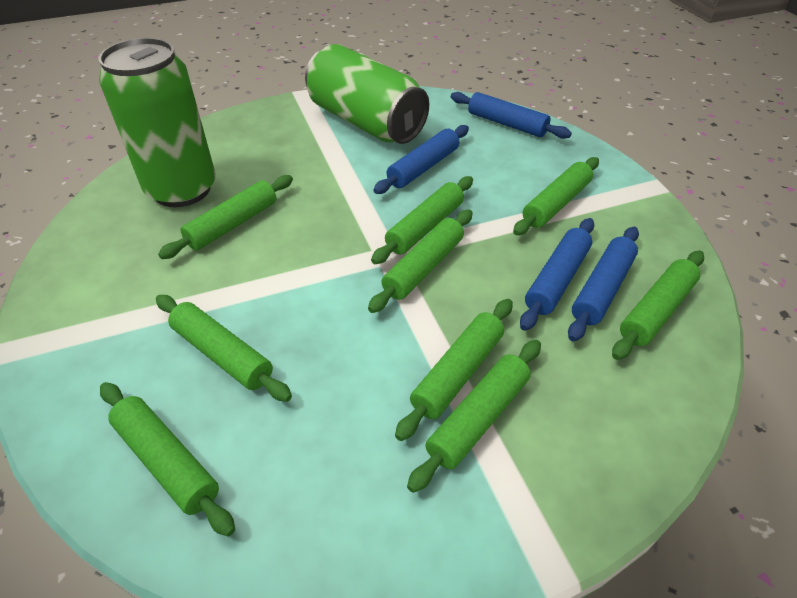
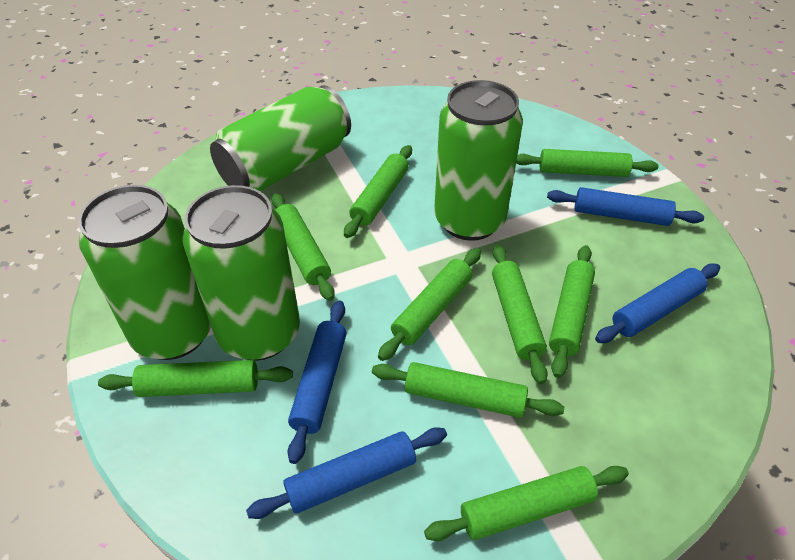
green can: 2 -> 4

